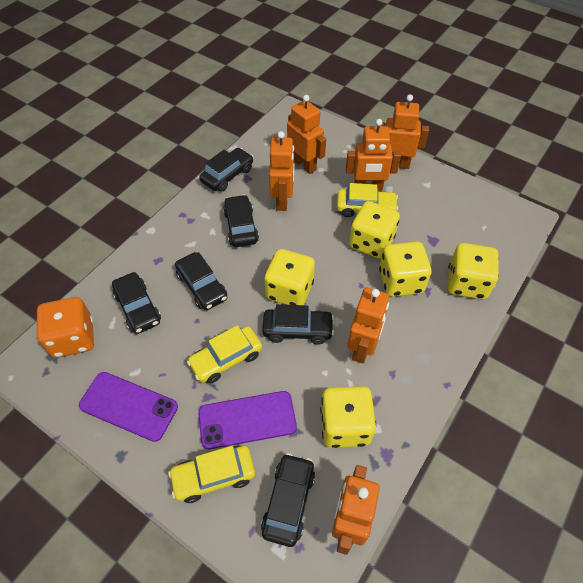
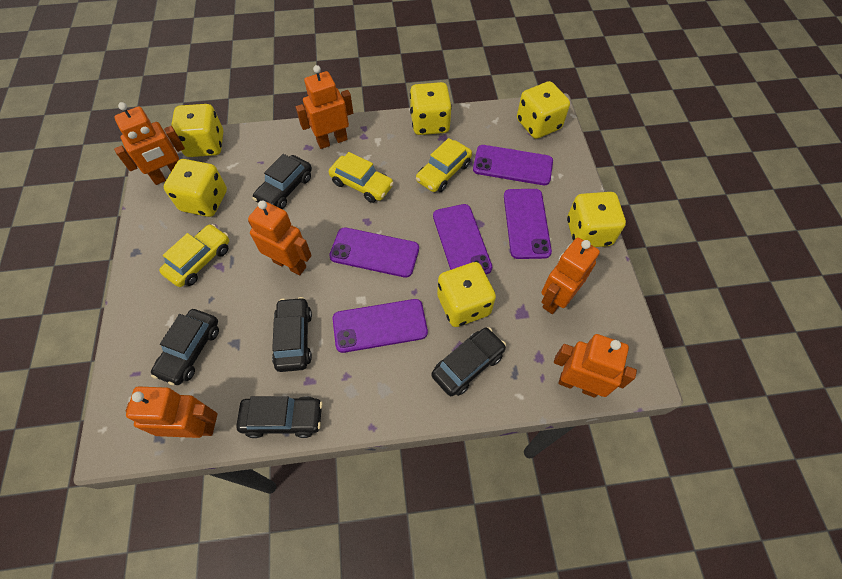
black car: 6 -> 5
orange dice: 1 -> 0
purple phone: 2 -> 5
yellow dice: 5 -> 6

